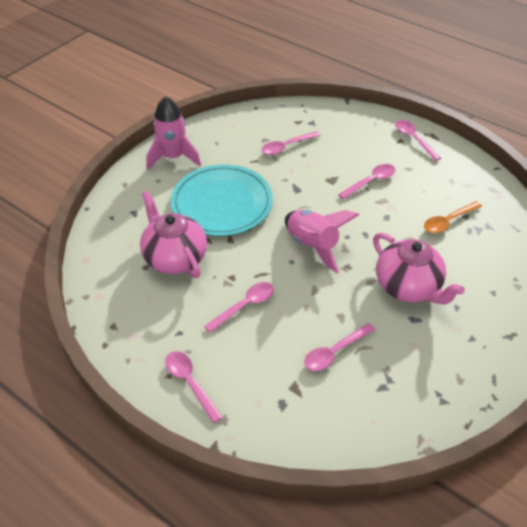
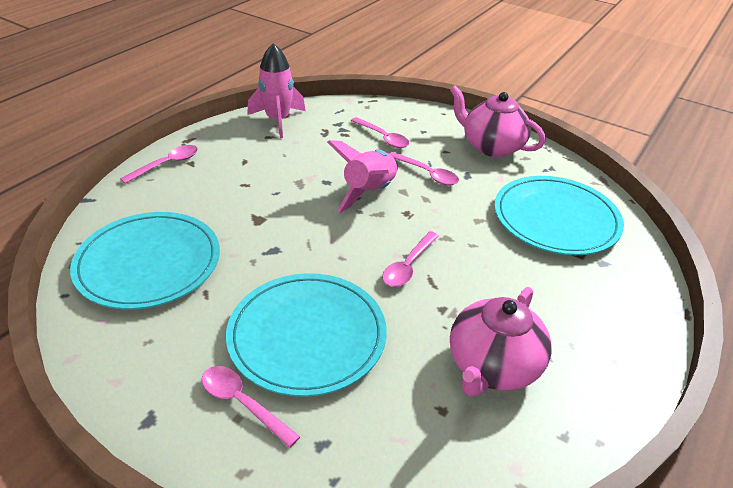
orange spoon: 1 -> 0
pink spoon: 6 -> 5
turquoise plate: 1 -> 3

